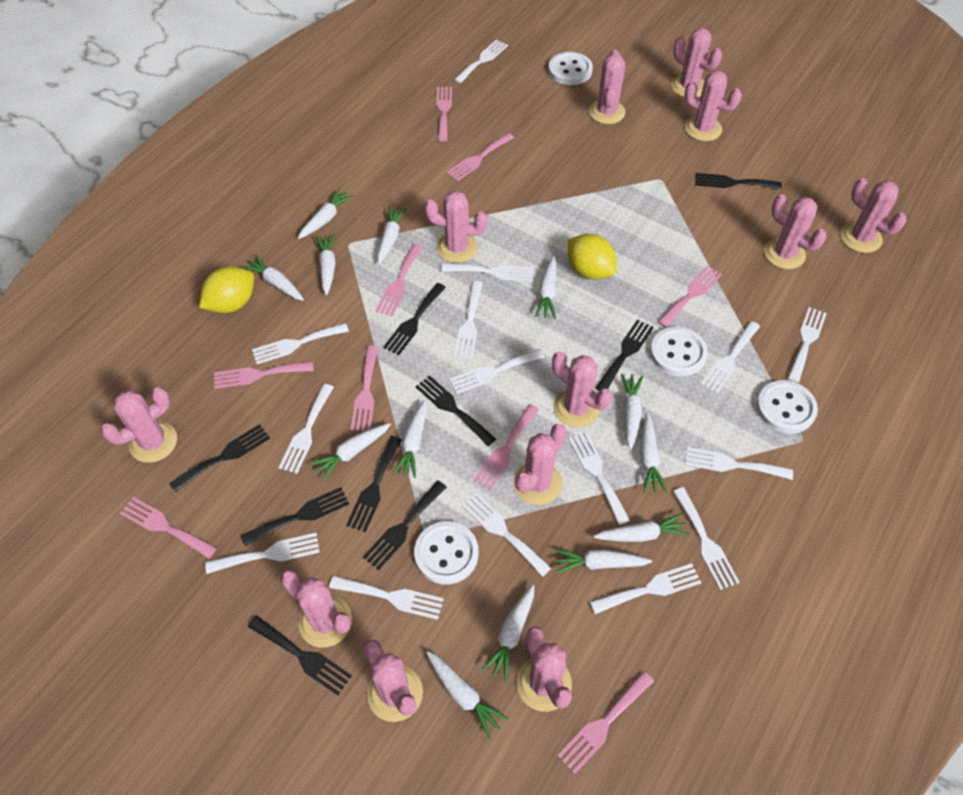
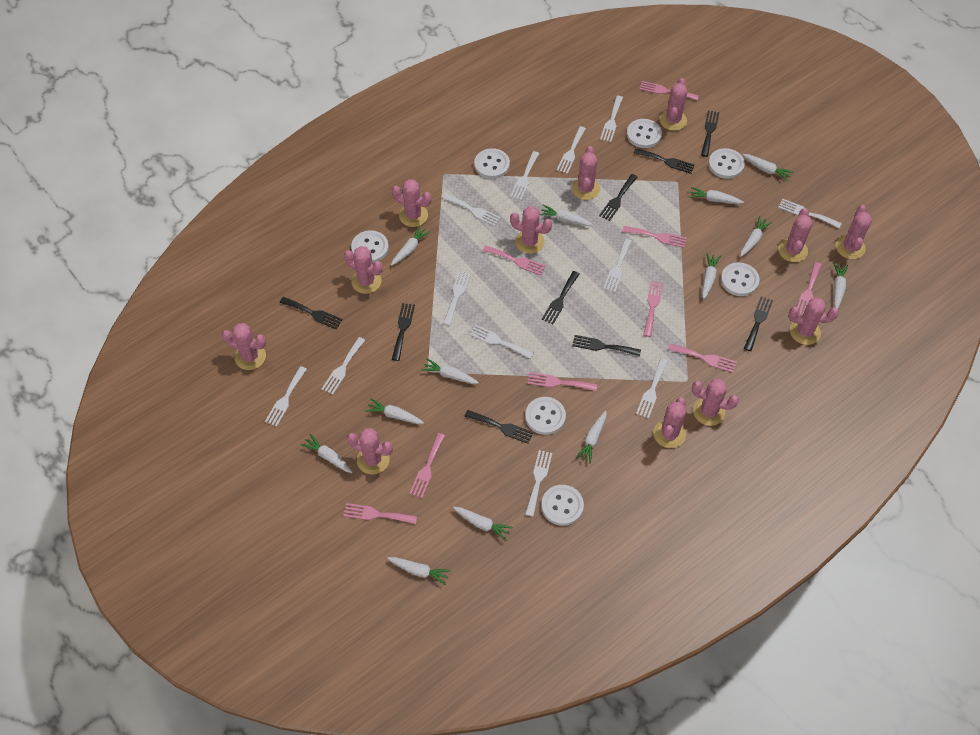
white button: 4 -> 7
white fork: 15 -> 12
yellow lemon: 2 -> 0

